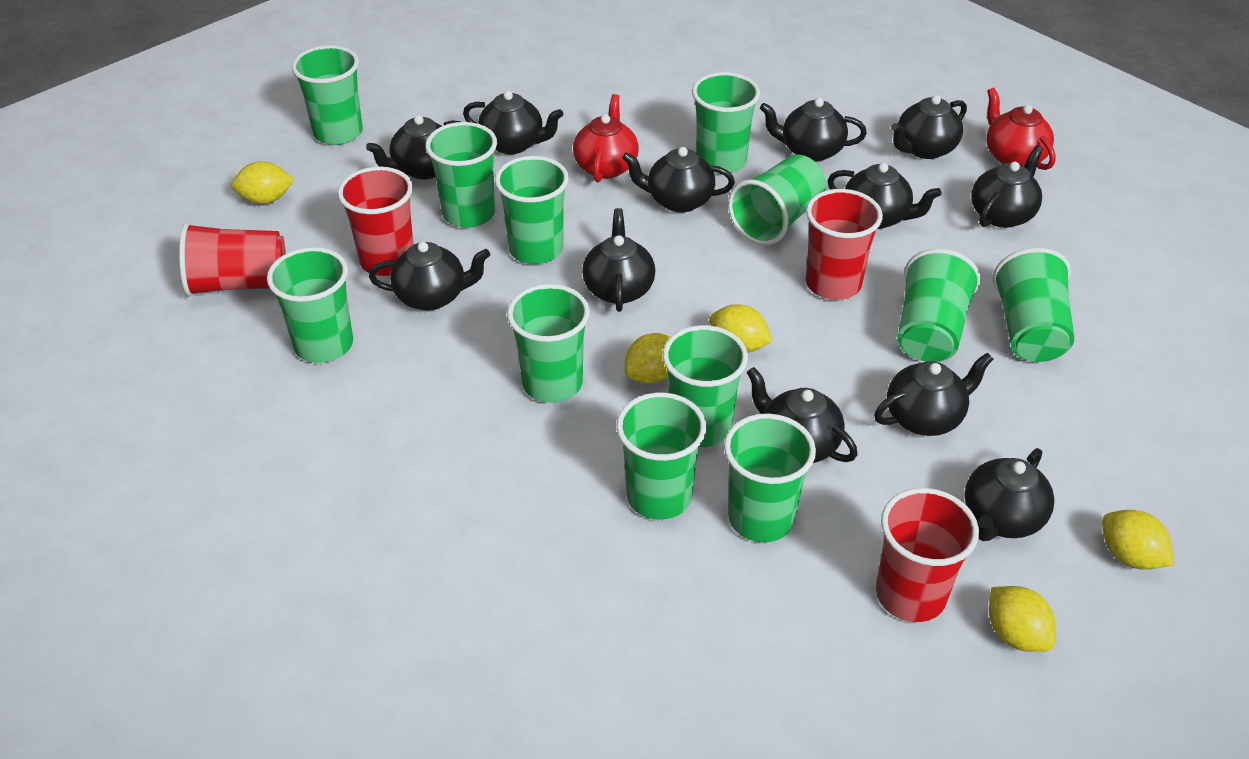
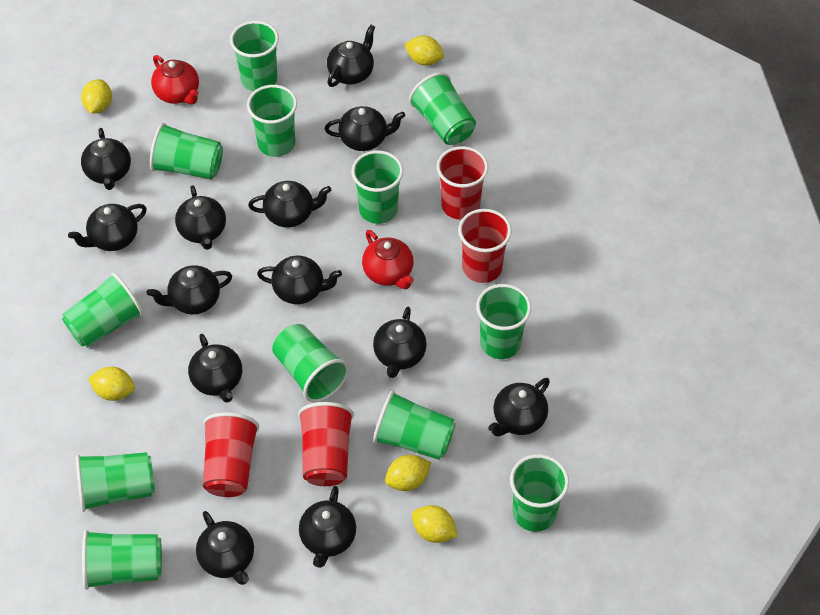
black teapot: 12 -> 13

